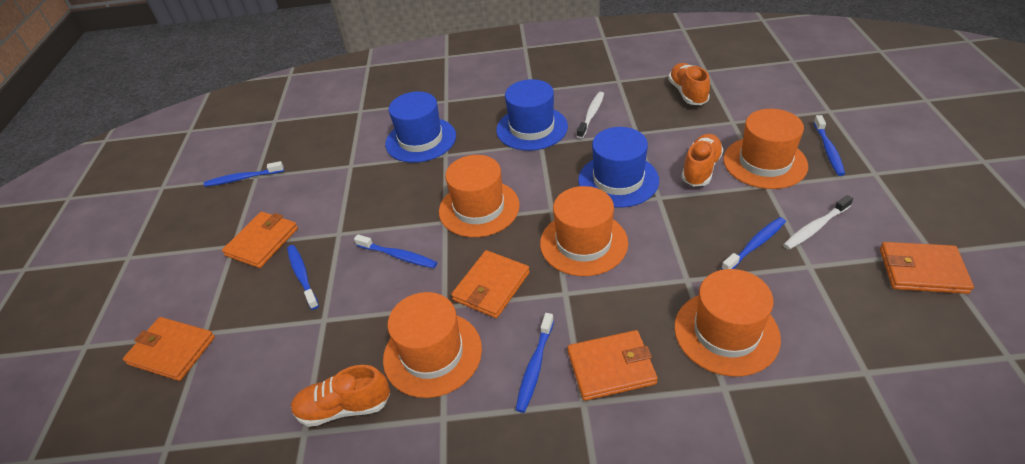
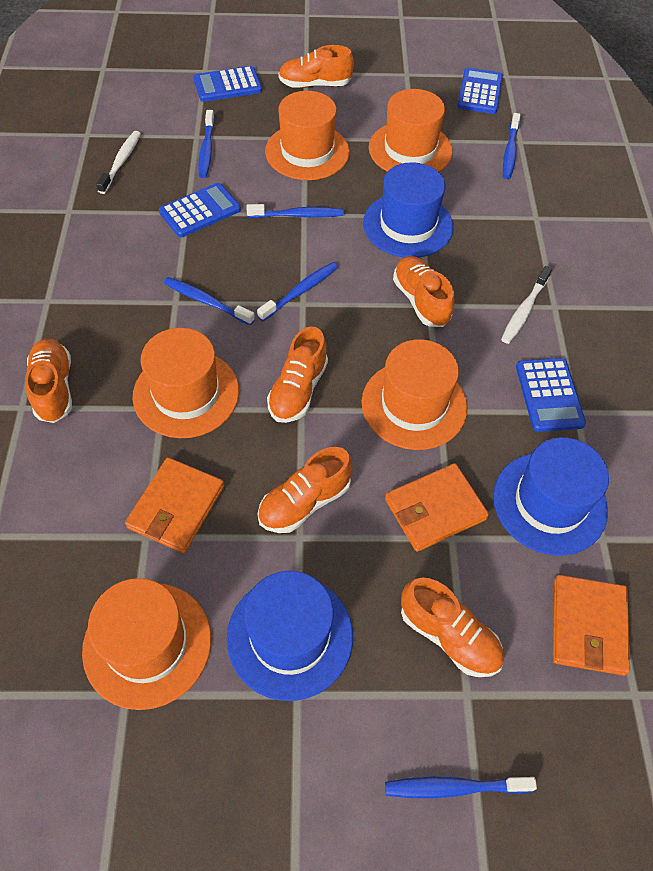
blue calculator: 0 -> 4
orange shoe: 3 -> 6
orange wallet: 5 -> 3

